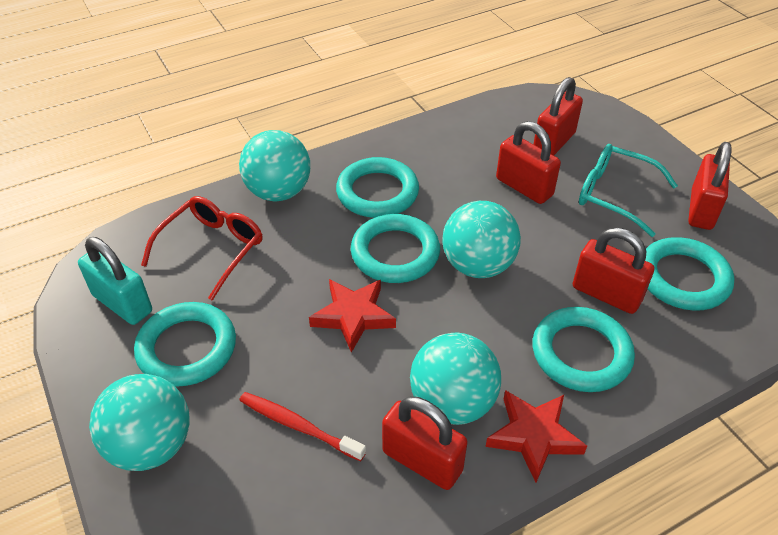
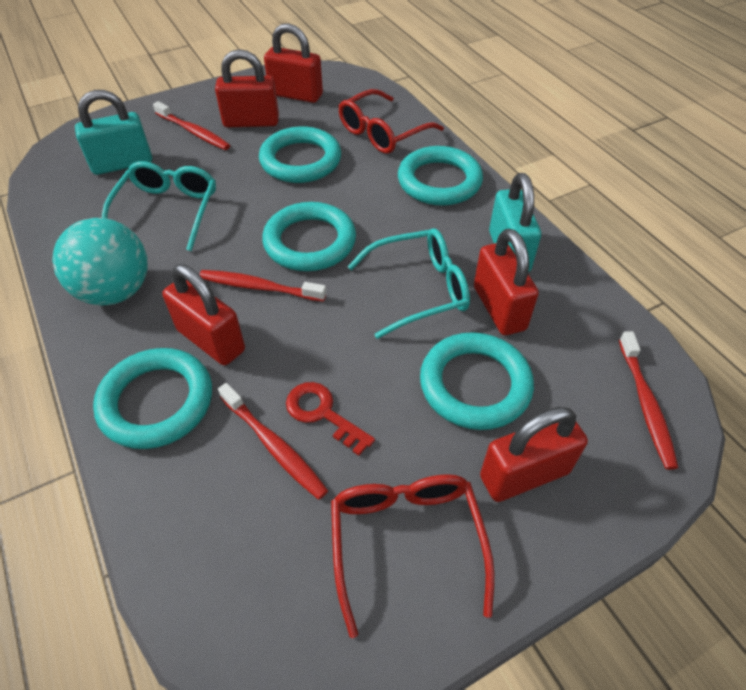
red glasses: 1 -> 2
red key: 0 -> 1
red star: 2 -> 0
red toothbrush: 1 -> 4
turquoise ball: 4 -> 1
turquoise glasses: 1 -> 2
turquoise padlock: 1 -> 2

